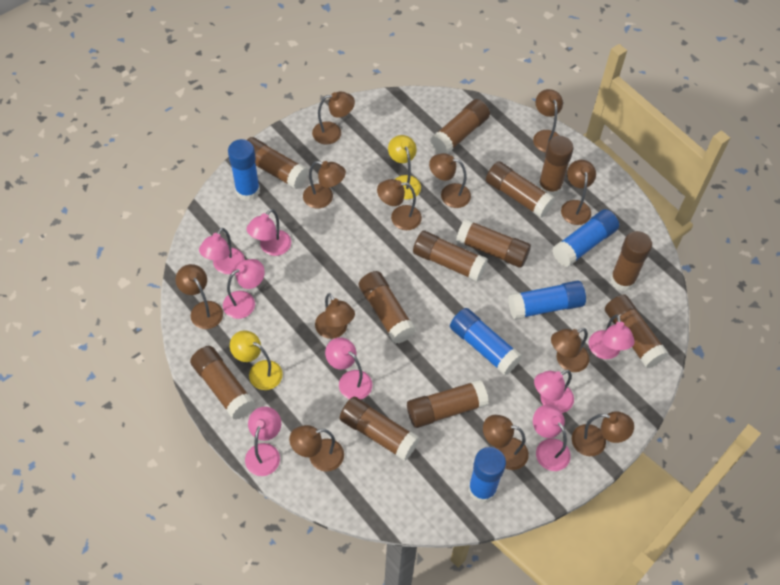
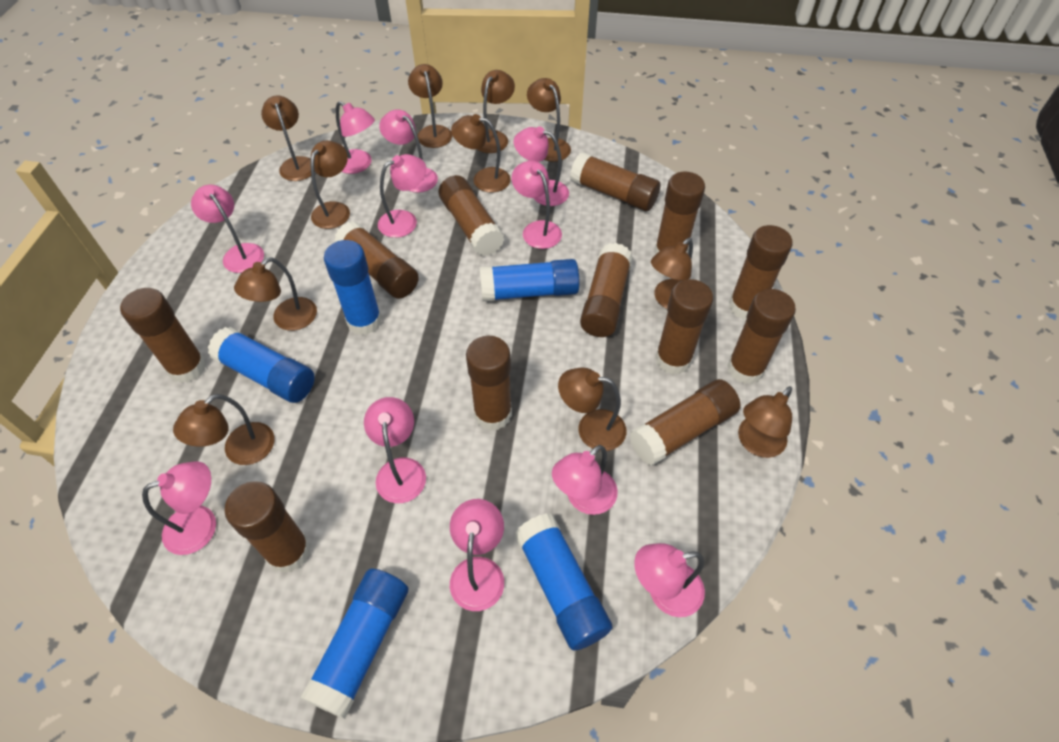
brown lamp: 12 -> 11
pink lamp: 8 -> 11
yellow lamp: 2 -> 0

